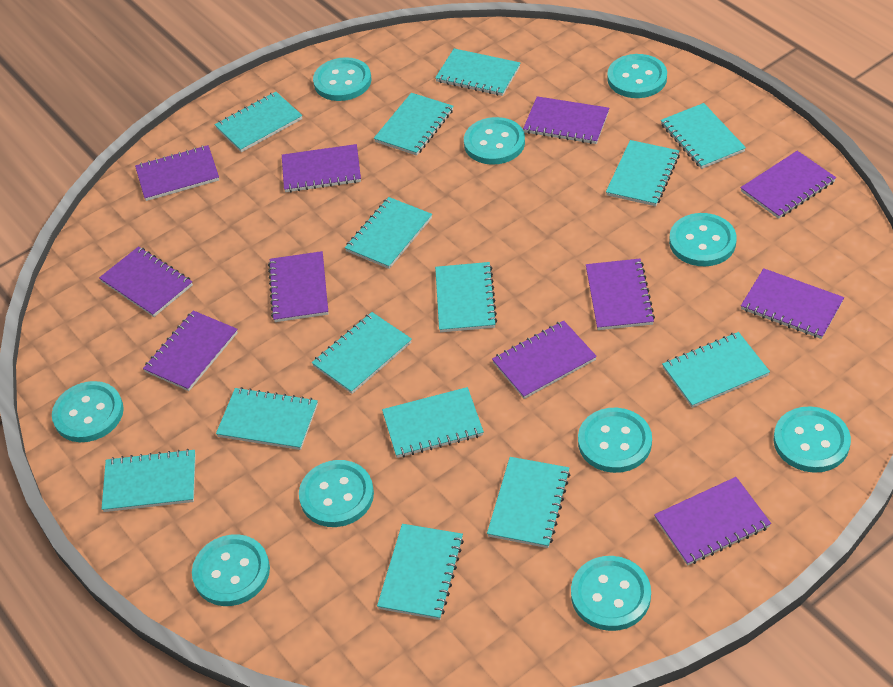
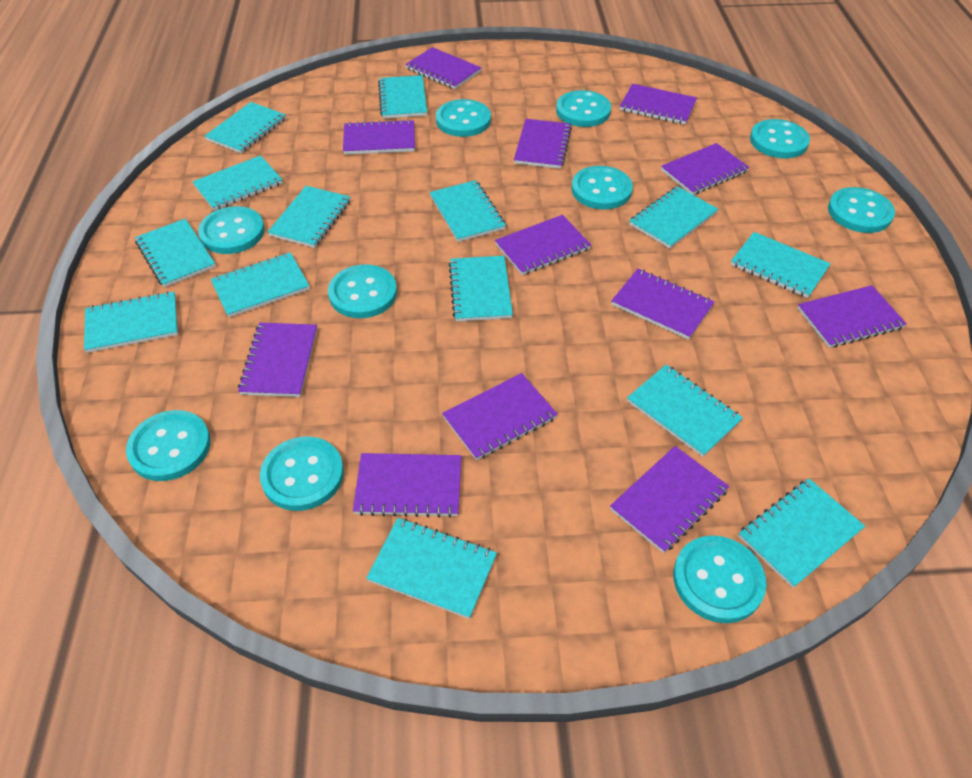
purple notebook: 11 -> 12

